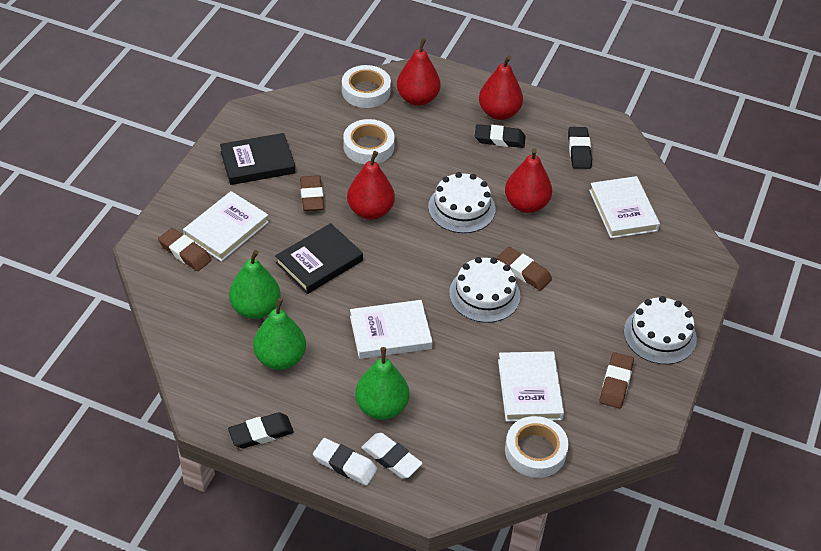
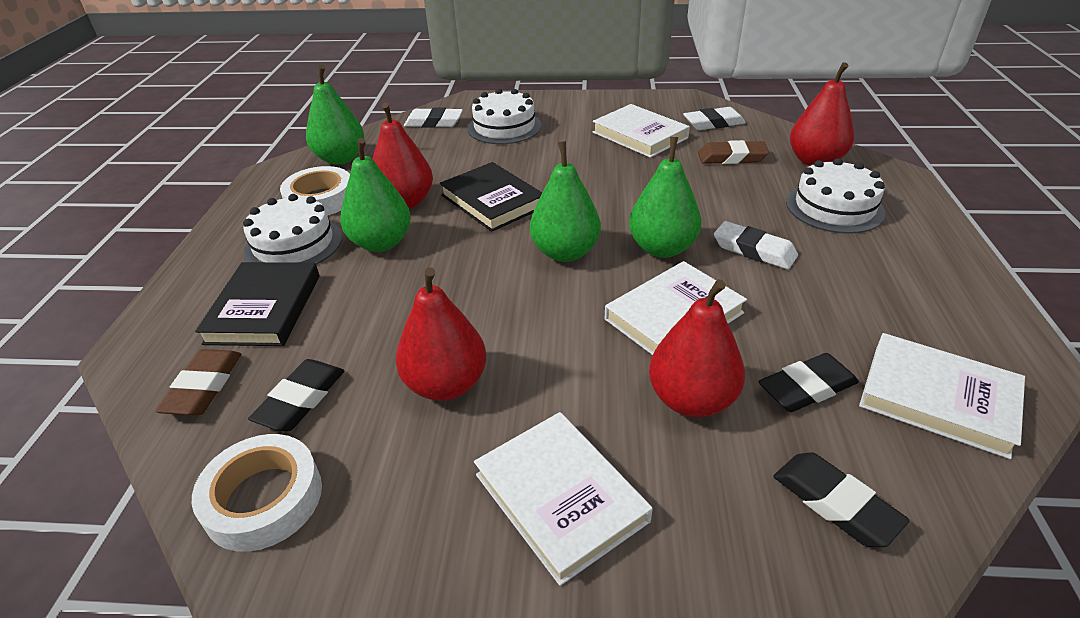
brown eraser: 4 -> 2
green pear: 3 -> 4
white eraser: 2 -> 3
white tape: 3 -> 2

